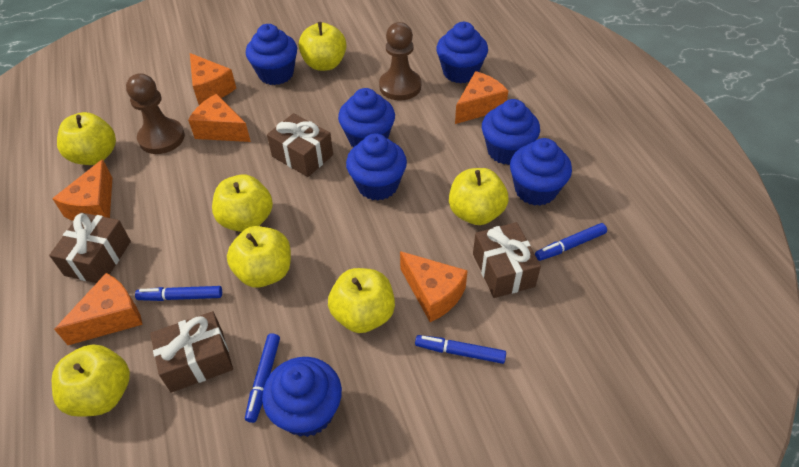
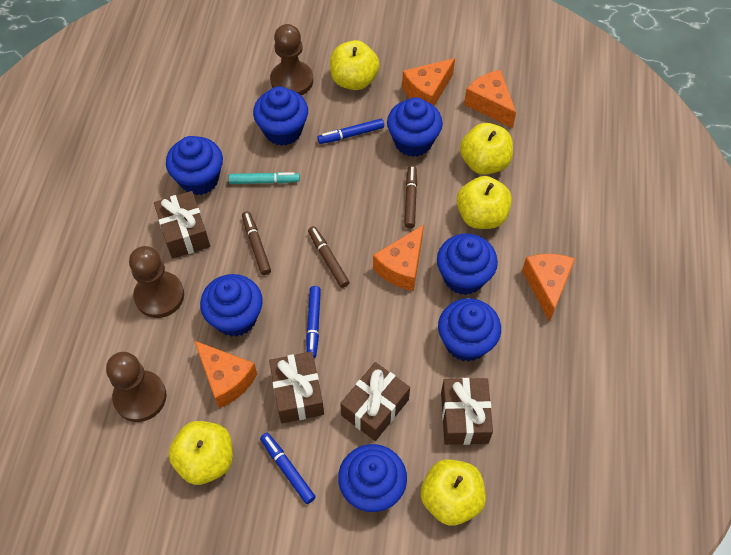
blue marker: 4 -> 3
brown marker: 0 -> 3
brown pawn: 2 -> 3
orange cheese: 6 -> 5
turquoise marker: 0 -> 1
yellow apple: 7 -> 5

